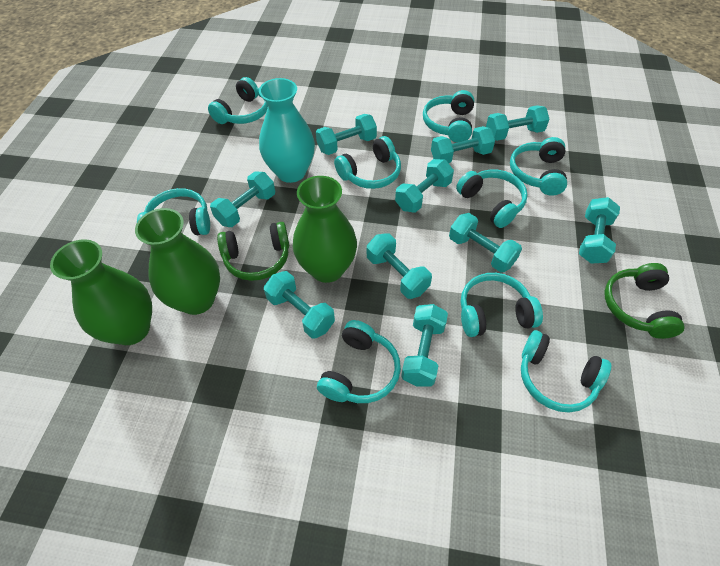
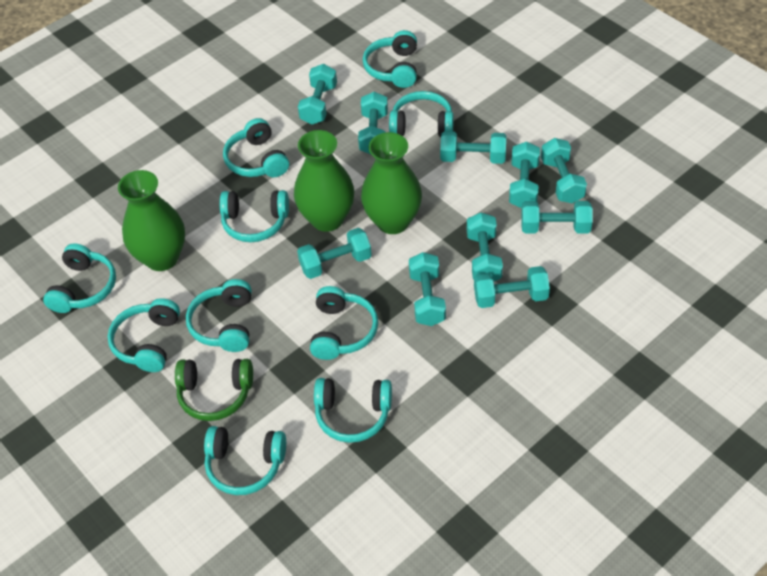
green headphones: 2 -> 1
turquoise headphones: 9 -> 10
turquoise vase: 1 -> 0

